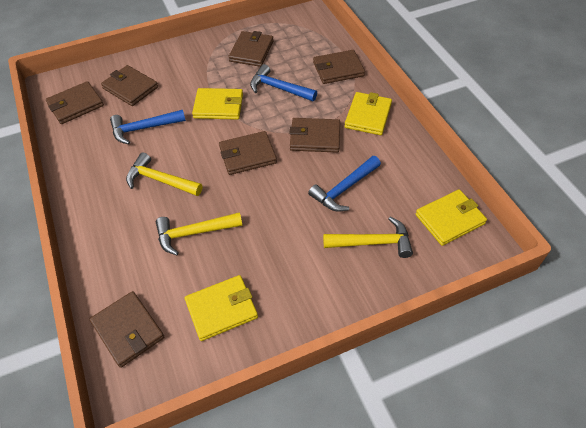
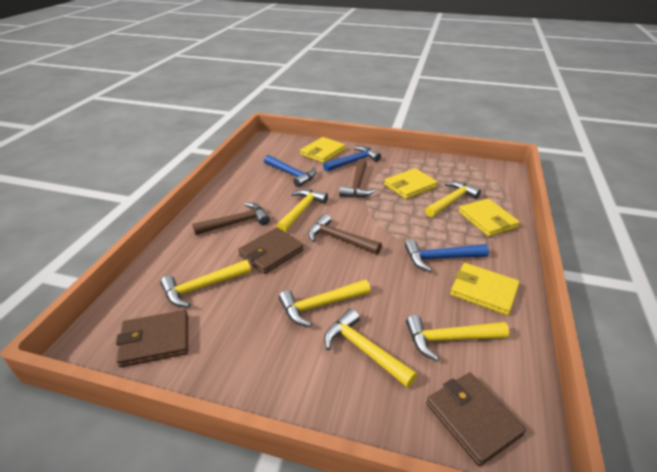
brown hammer: 0 -> 3
brown wallet: 7 -> 3
yellow hammer: 3 -> 6

